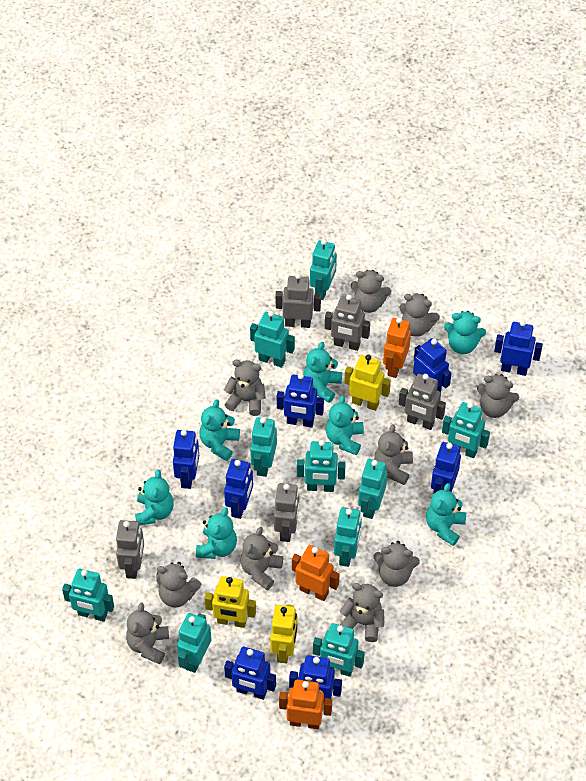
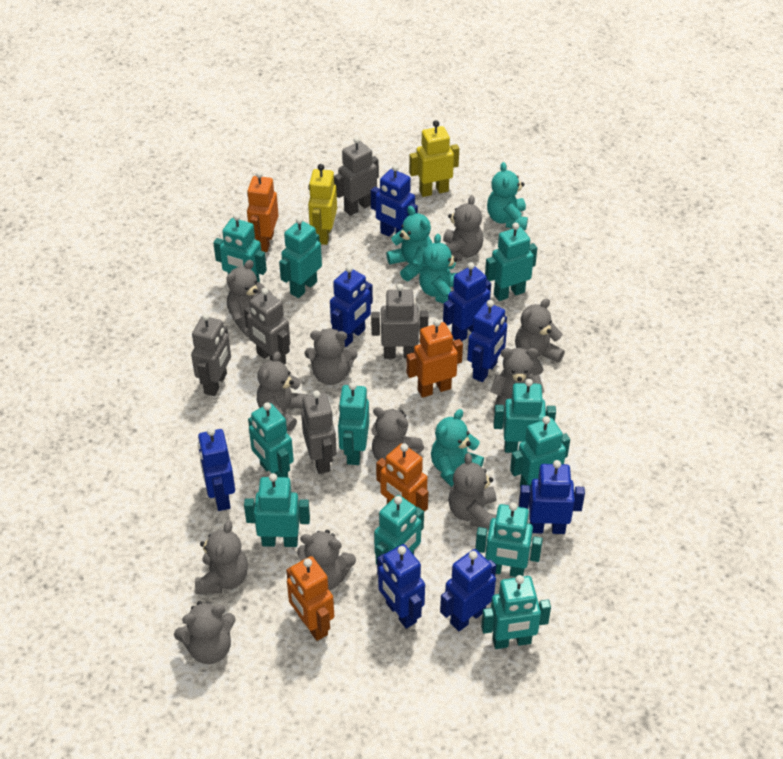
grey teddy bear: 10 -> 11
orange robot: 3 -> 4
turquoise robot: 10 -> 11
turquoise teddy bear: 7 -> 4
yellow robot: 3 -> 2

